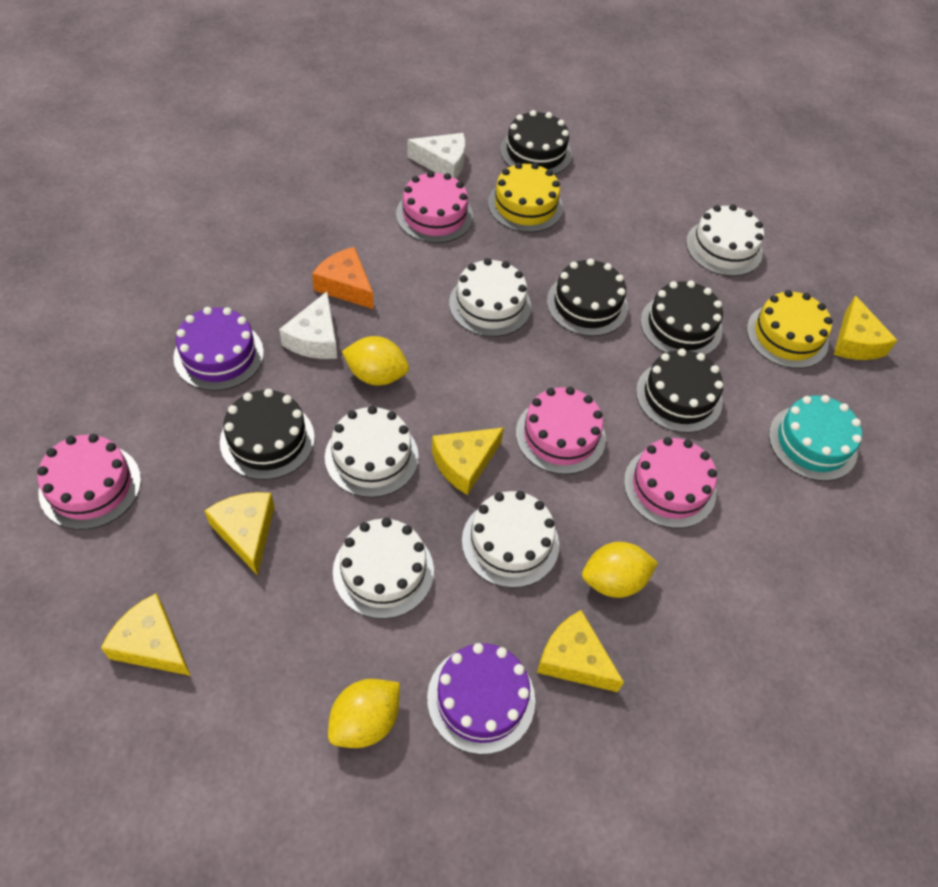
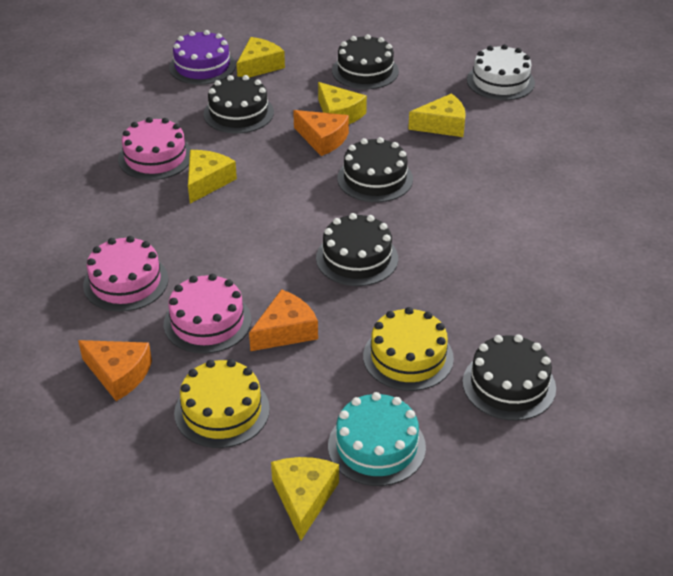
orange cheese: 1 -> 3
pink cake: 4 -> 3
purple cake: 2 -> 1
white cake: 5 -> 1
white cheese: 2 -> 0
yellow lemon: 3 -> 0

